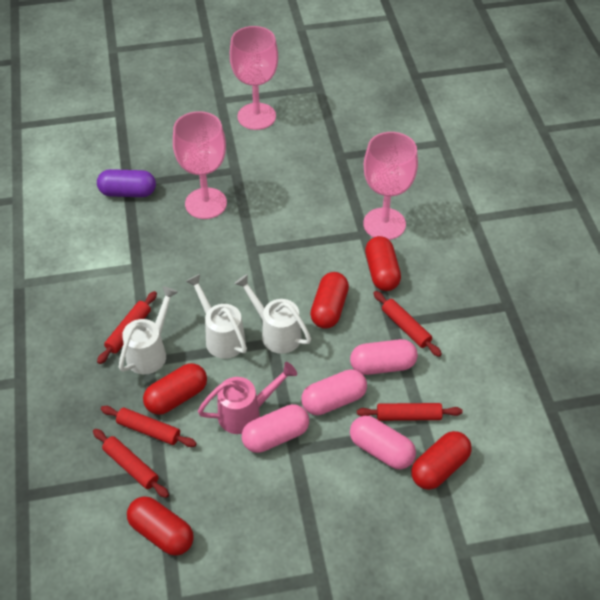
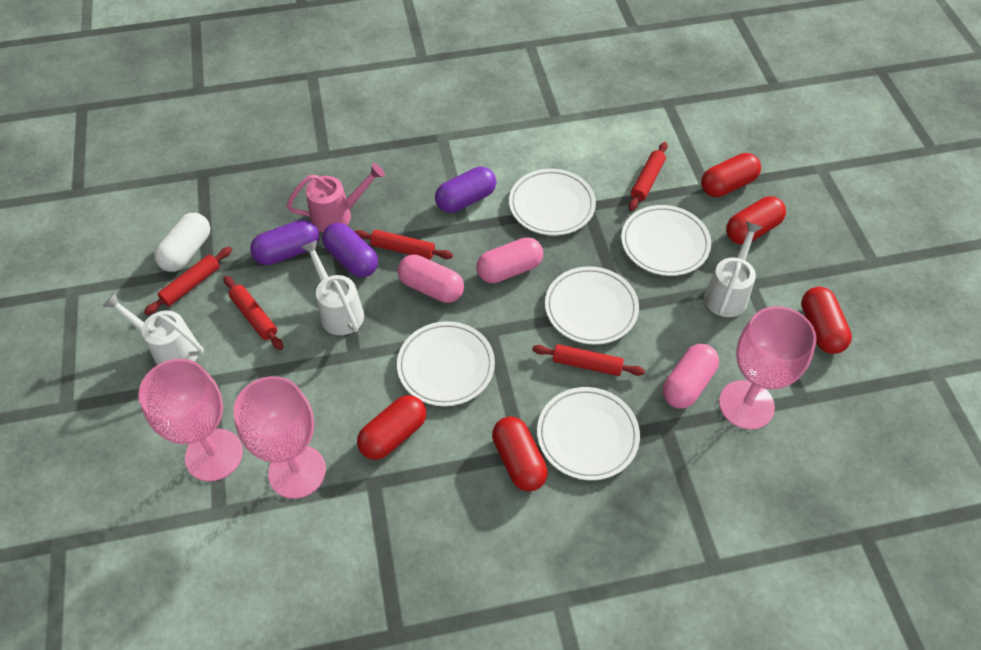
pink capsule: 4 -> 3
purple capsule: 1 -> 3
white capsule: 0 -> 1
white plate: 0 -> 5

